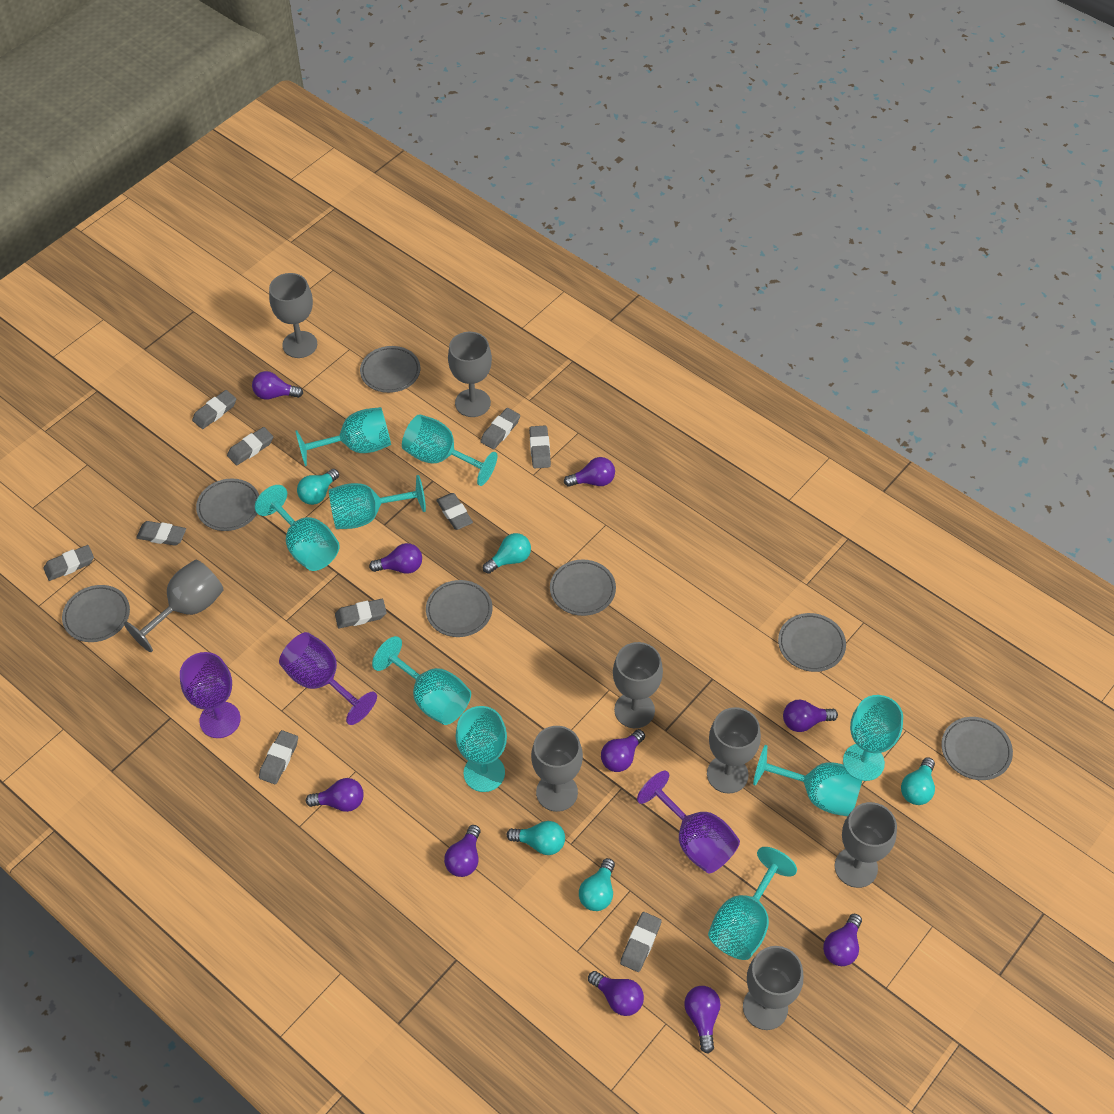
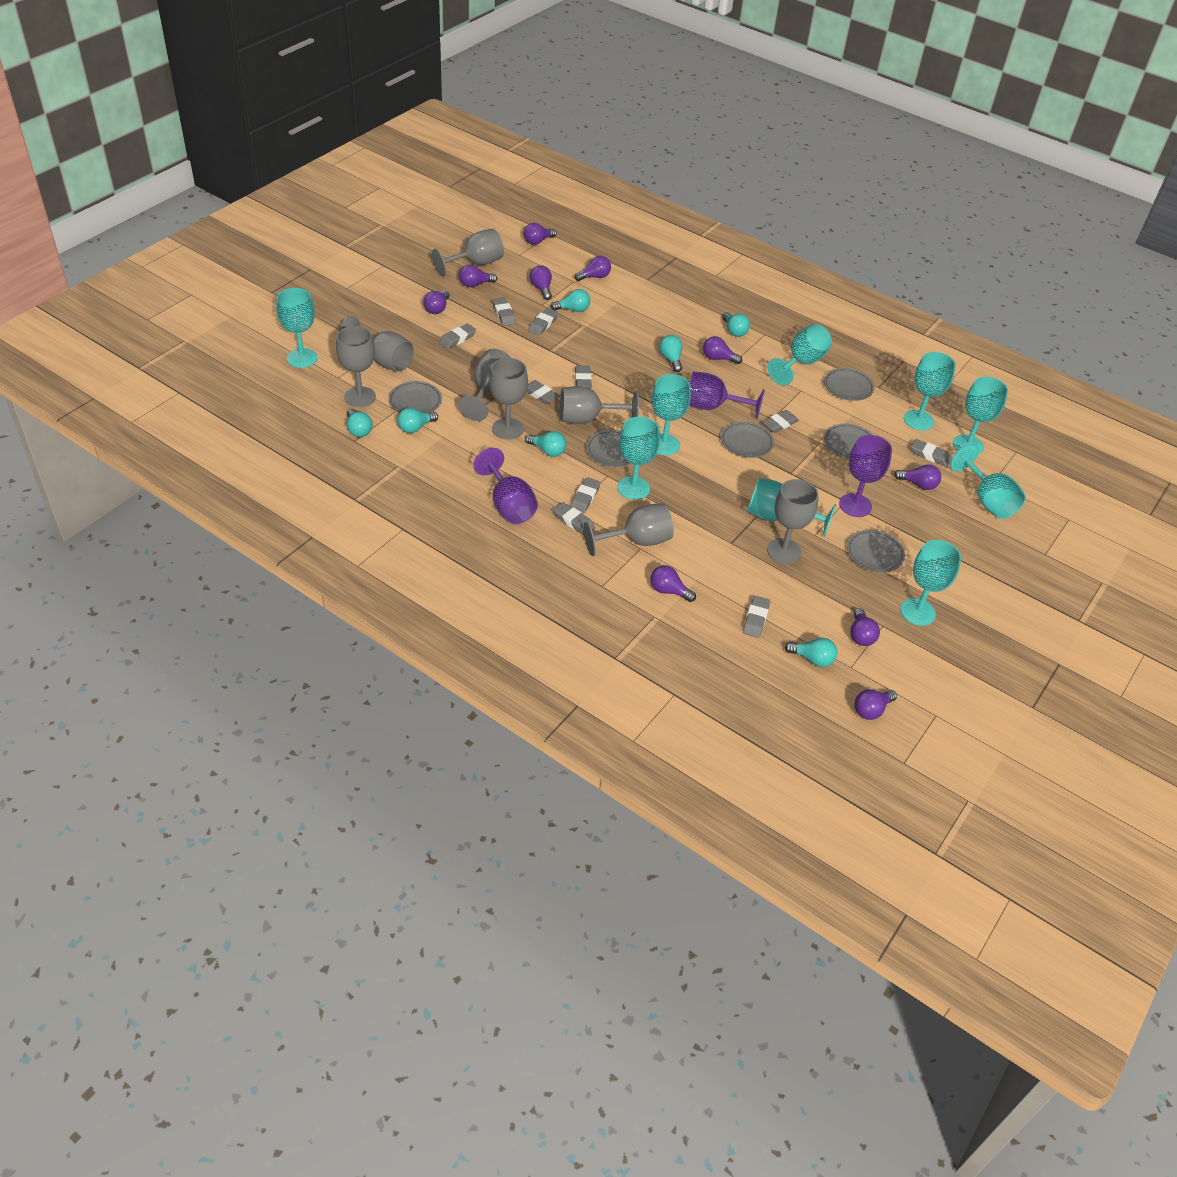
grey plate: 7 -> 6
turquoise light bulb: 5 -> 7

